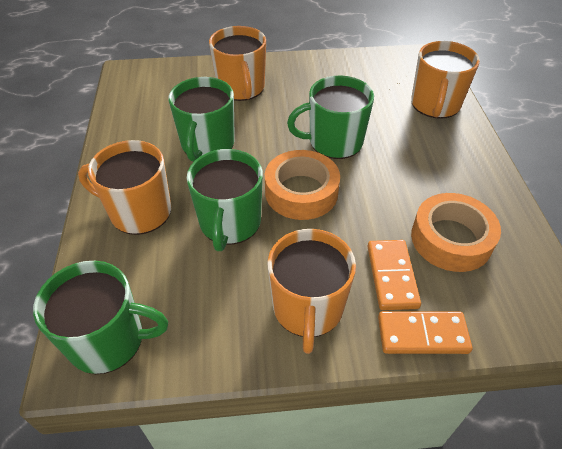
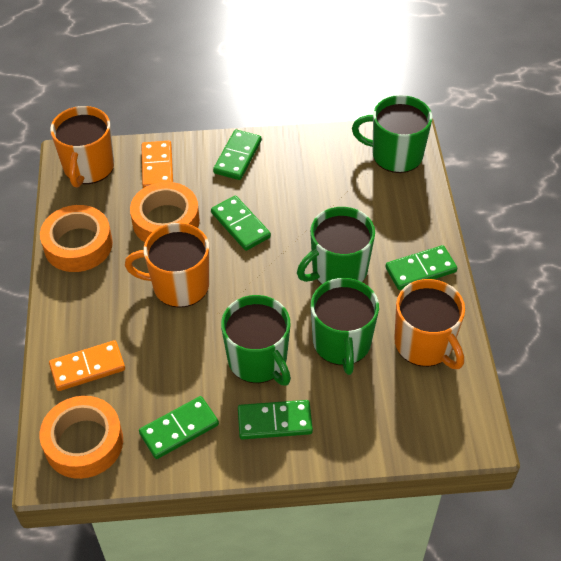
green domino: 0 -> 5
orange mug: 4 -> 3
orange tape: 2 -> 3

